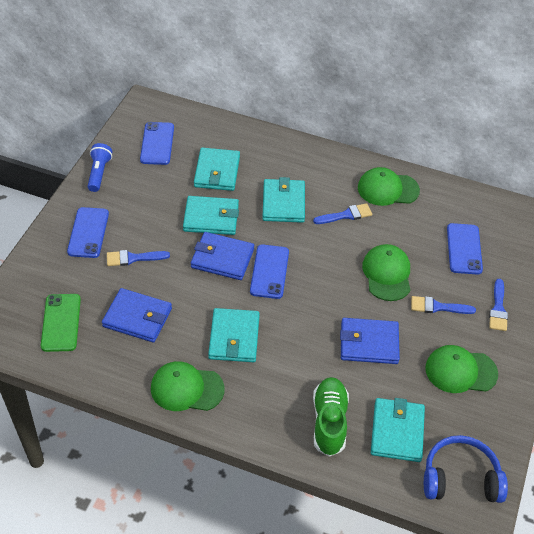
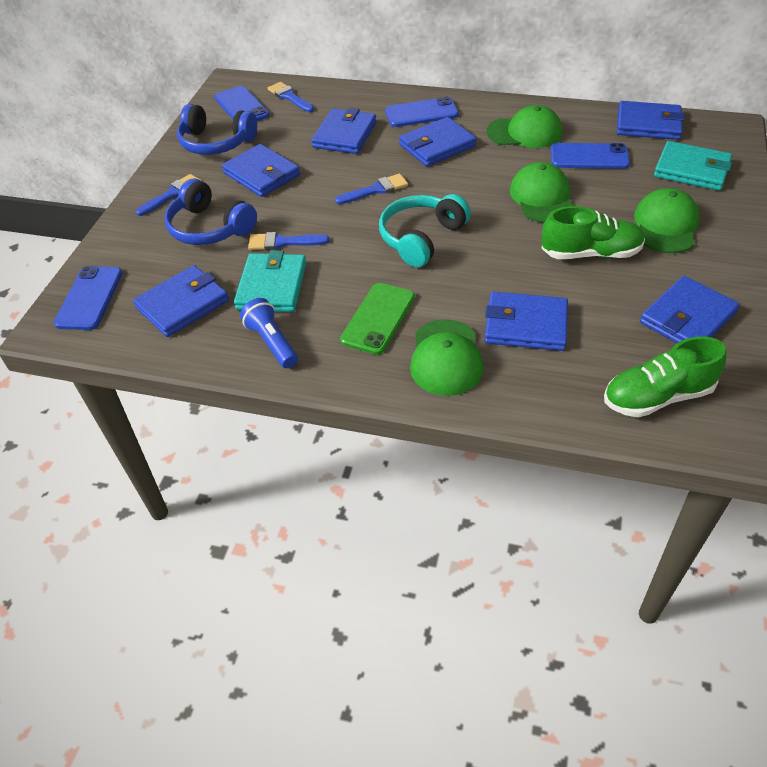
blue headphones: 1 -> 2
blue wallet: 3 -> 7
green shoe: 1 -> 2
turquoise headphones: 0 -> 1
turquoise wallet: 5 -> 2

